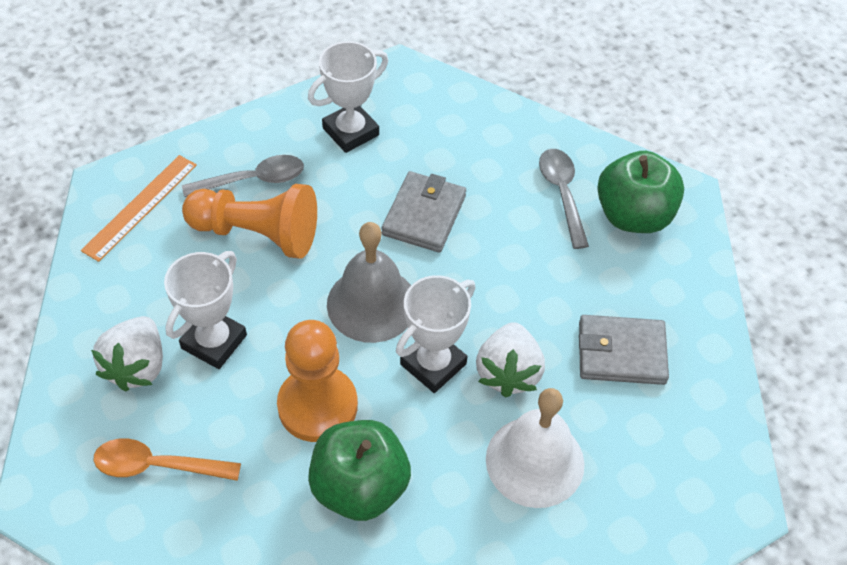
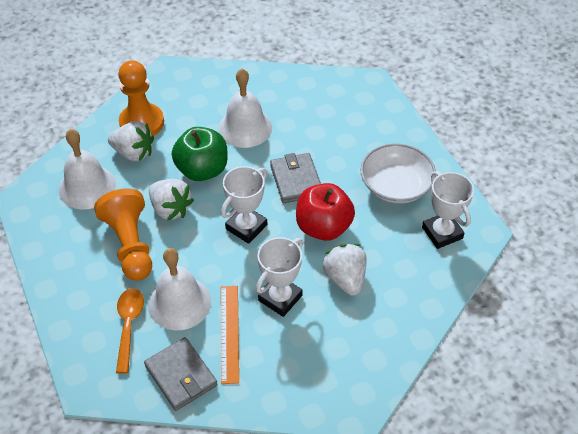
green apple: 2 -> 1
grey bell: 1 -> 0
grey spoon: 2 -> 0
red apple: 0 -> 1
white bell: 1 -> 3
white bowl: 0 -> 1
white strawberry: 2 -> 3

